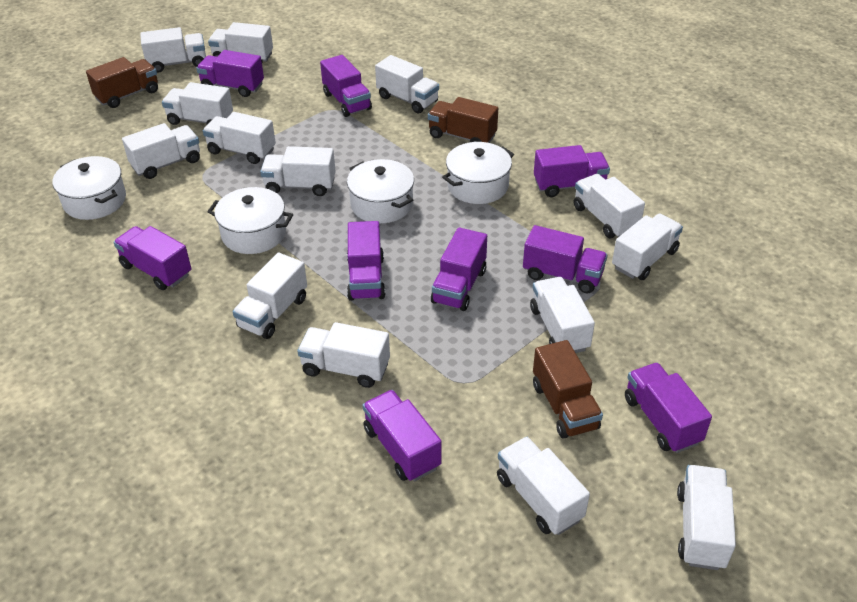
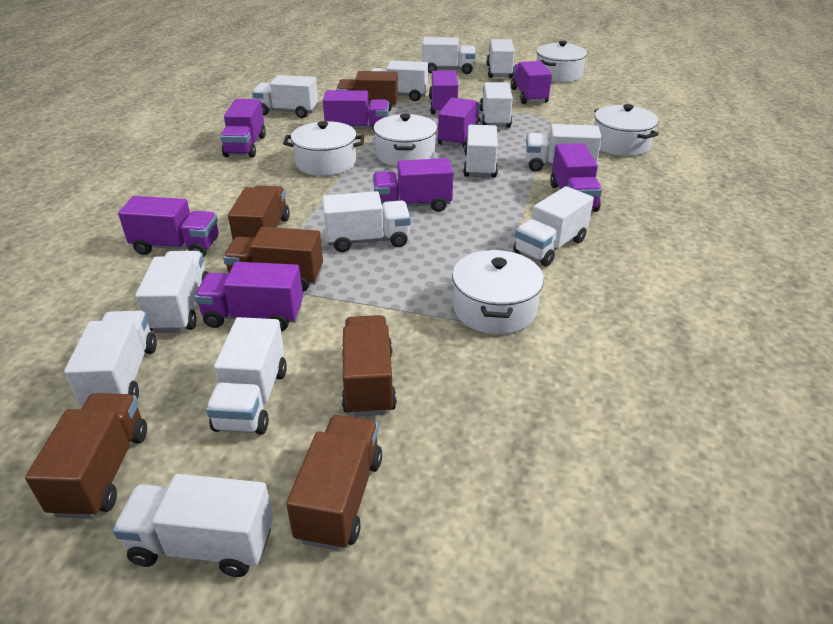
brown truck: 3 -> 6
white pot: 4 -> 5
white truck: 14 -> 13

